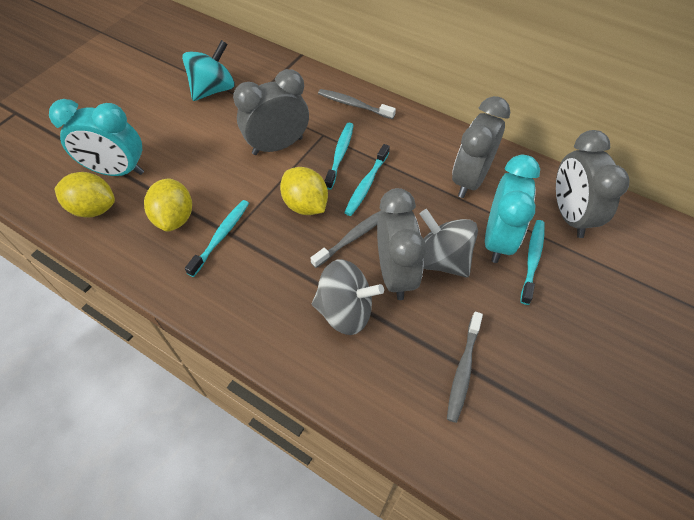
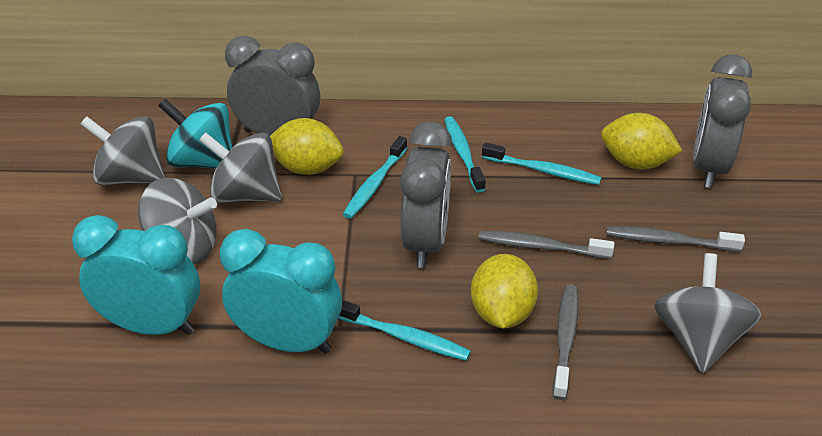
grey clock: 4 -> 3
grey spinning top: 2 -> 4

